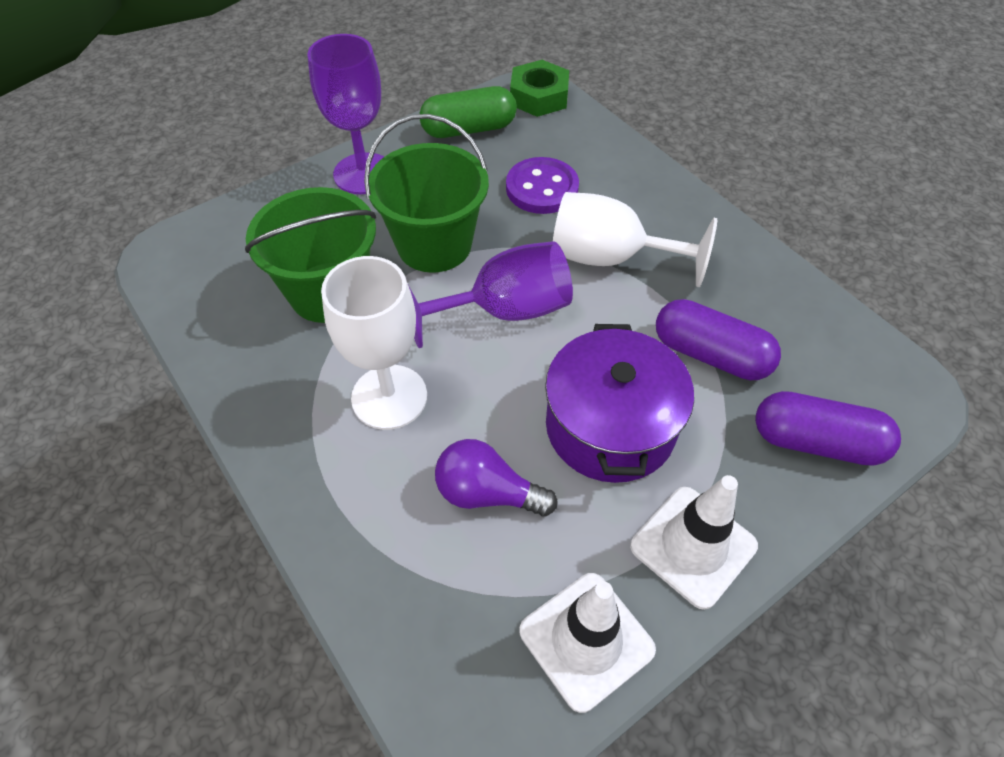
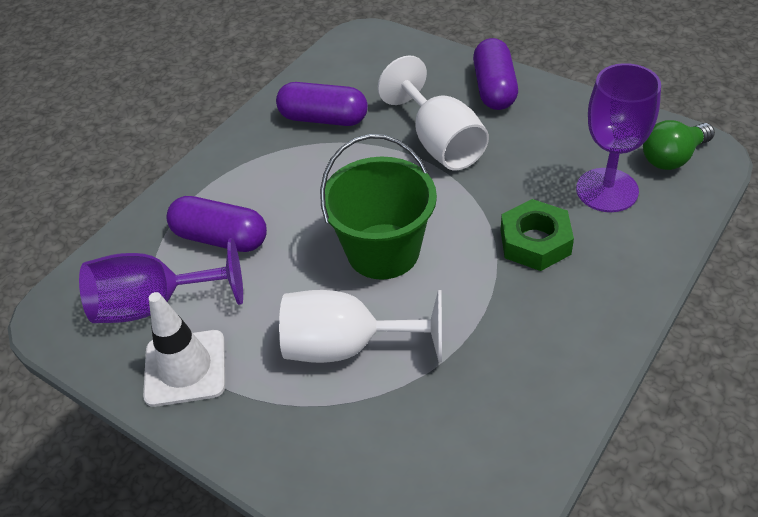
green bucket: 2 -> 1
green capsule: 1 -> 0
green light bulb: 0 -> 1
purple button: 1 -> 0
purple capsule: 2 -> 3
purple light bulb: 1 -> 0
purple pot: 1 -> 0
white traffic cone: 2 -> 1

